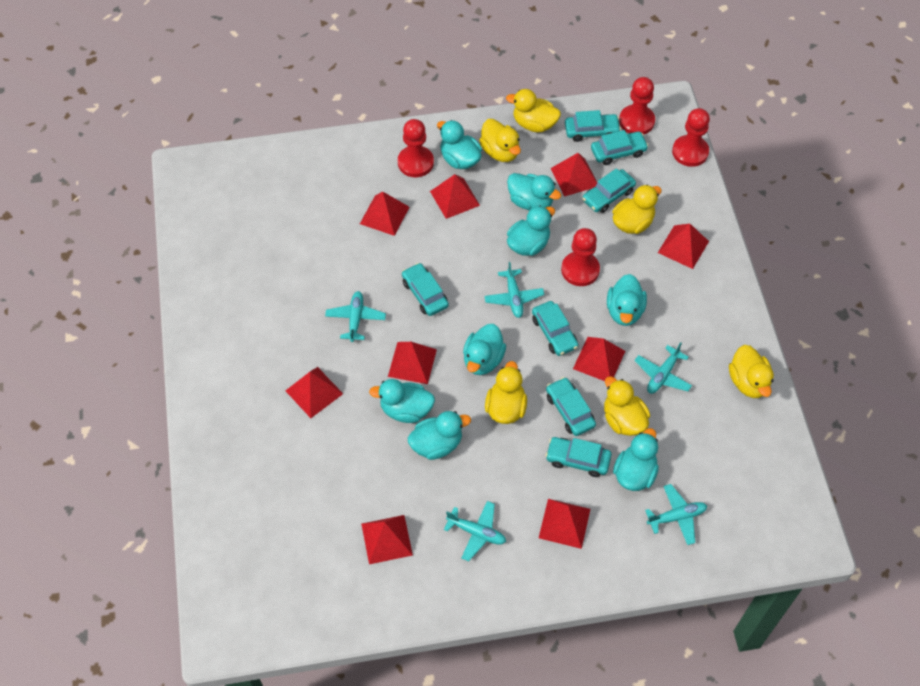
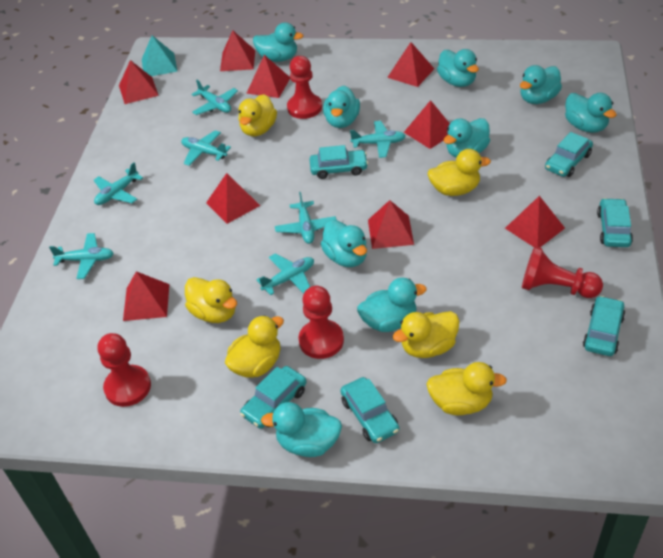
turquoise car: 7 -> 6
turquoise duck: 8 -> 9
turquoise plane: 5 -> 7
turquoise pyramid: 0 -> 1

